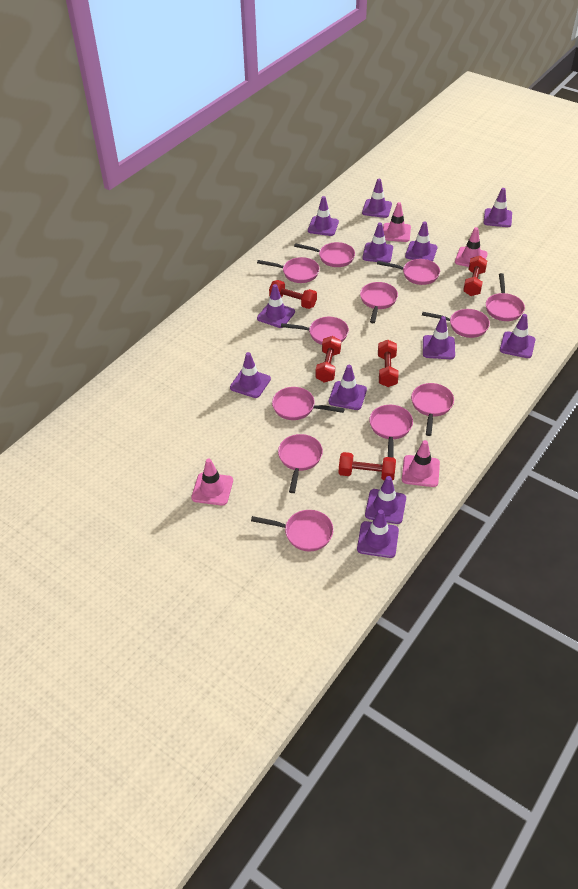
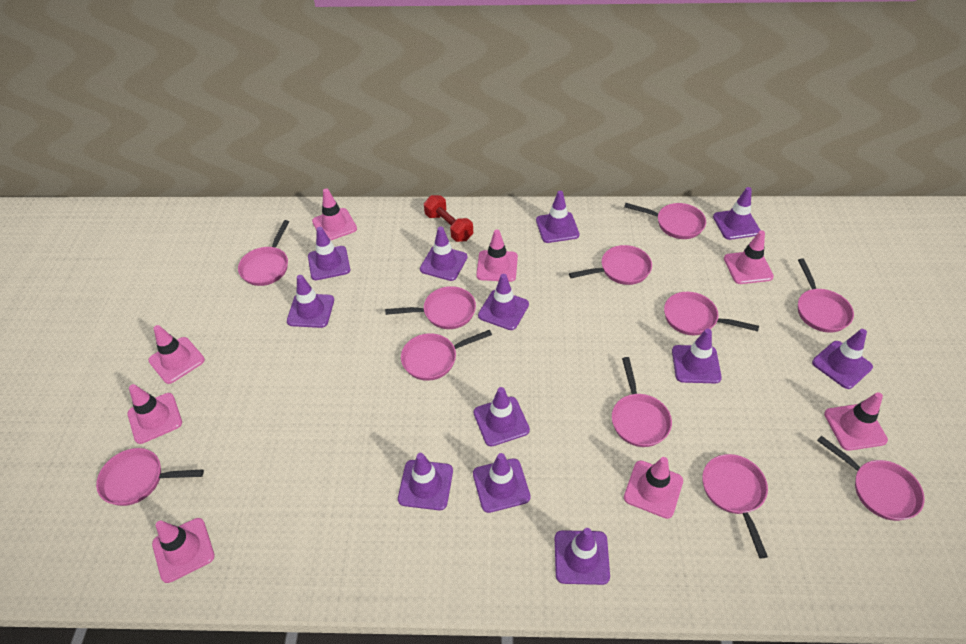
pink pan: 12 -> 11
pink traffic cone: 4 -> 8
red dumbbell: 5 -> 1

